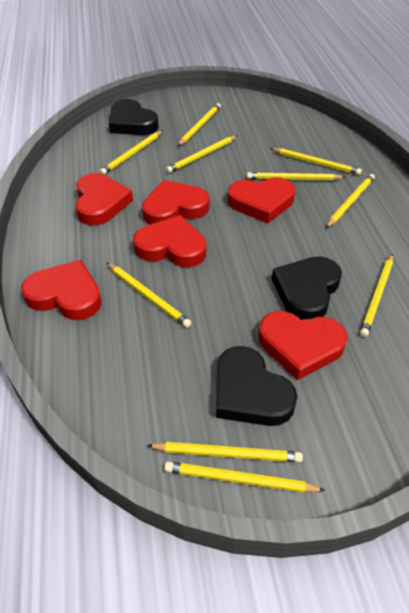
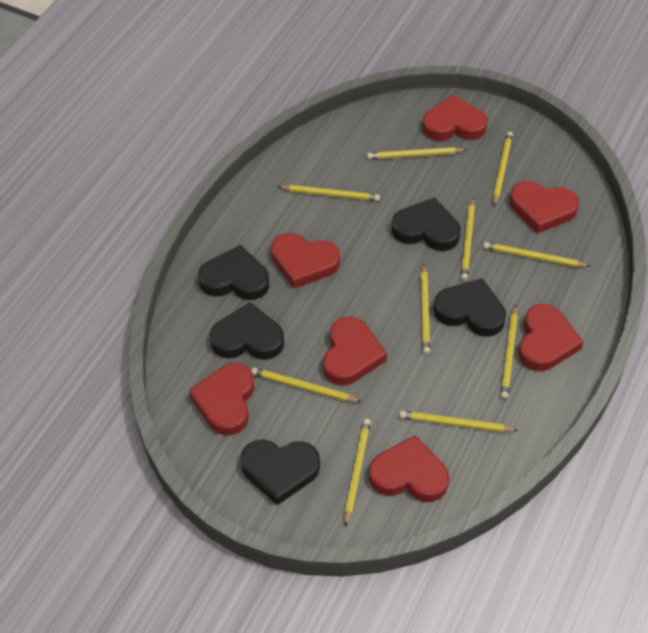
black heart: 3 -> 5
red heart: 6 -> 7

